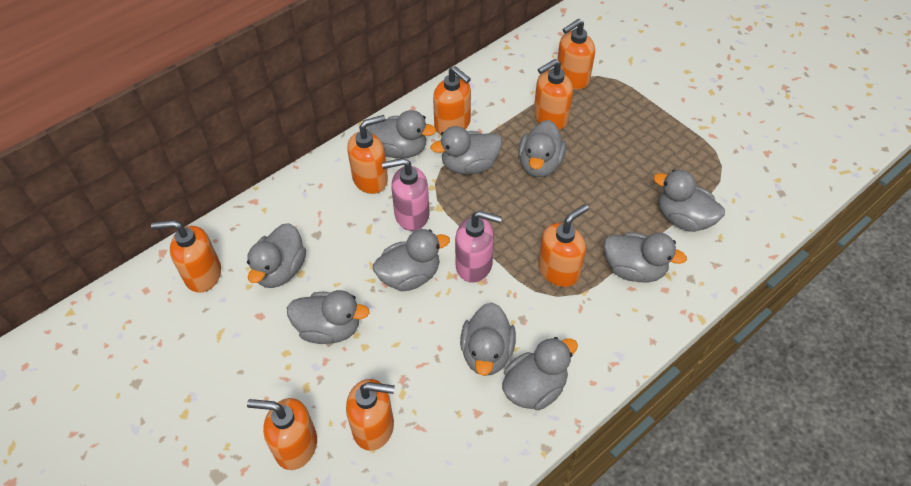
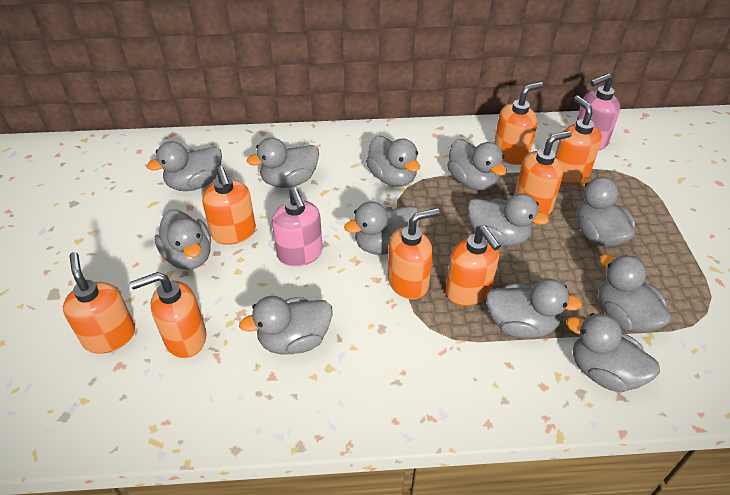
grey duck: 10 -> 12

